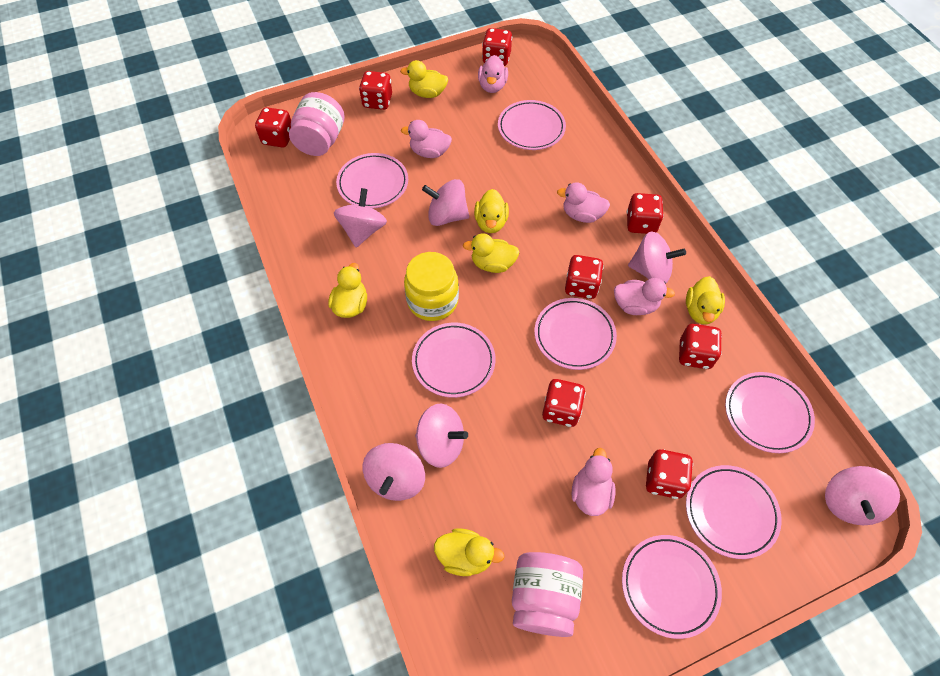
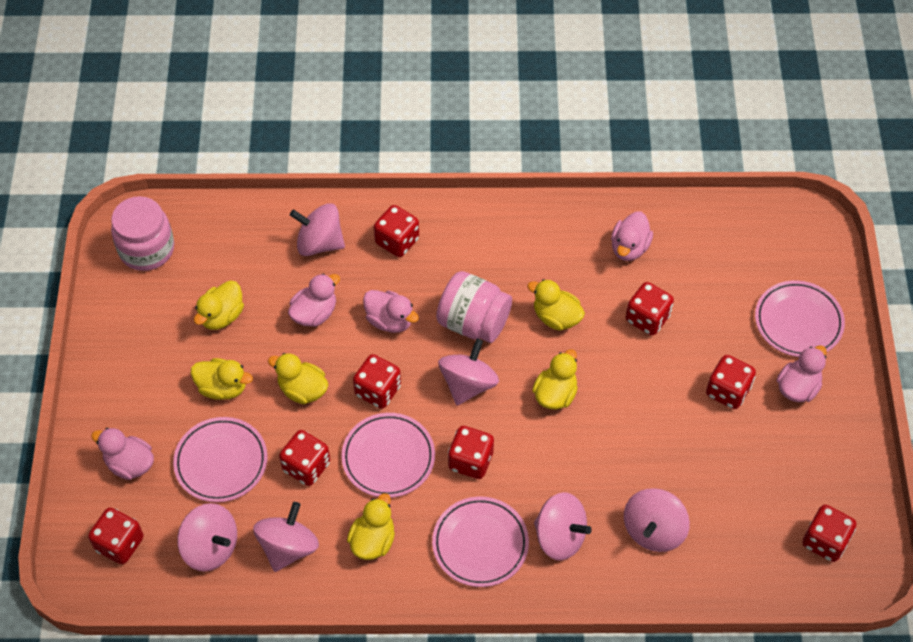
pink plate: 7 -> 4
yellow jar: 1 -> 0

